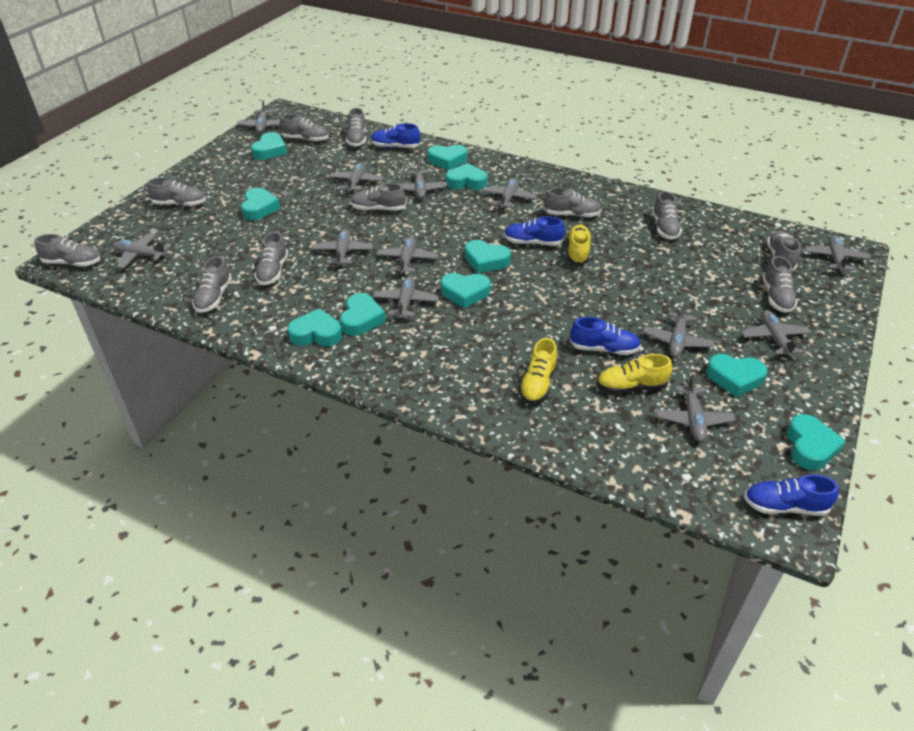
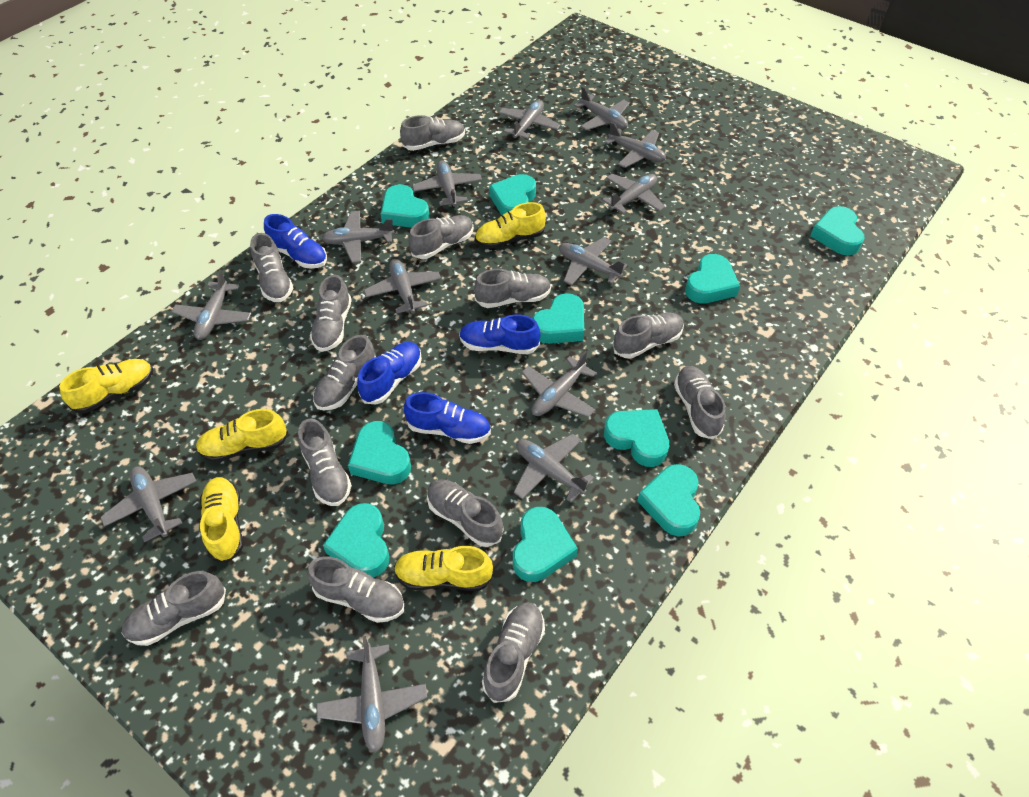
grey plane: 12 -> 13
grey shoe: 11 -> 13
yellow shoe: 3 -> 5

